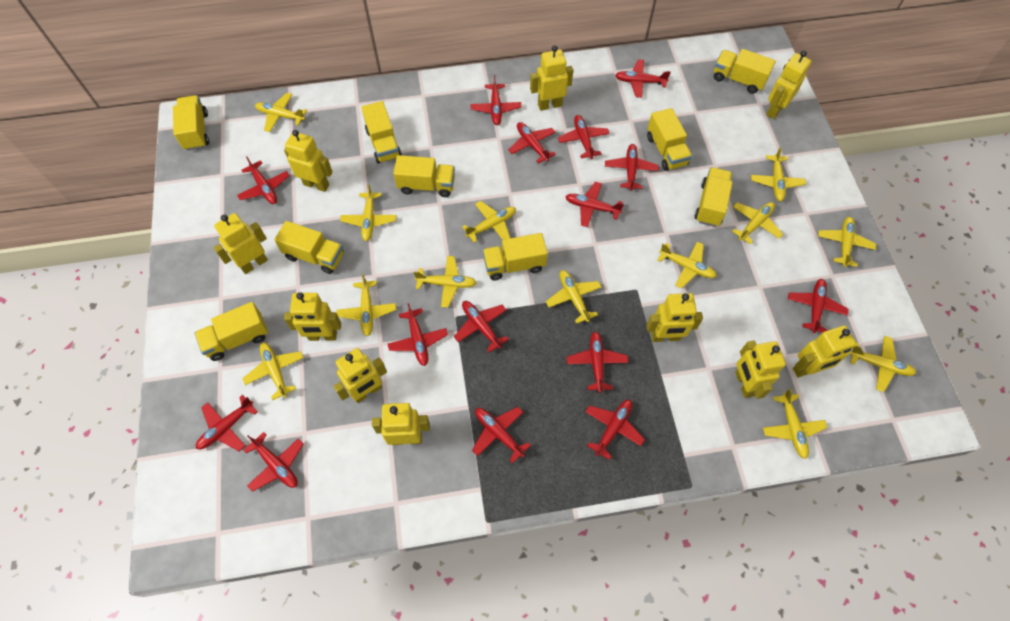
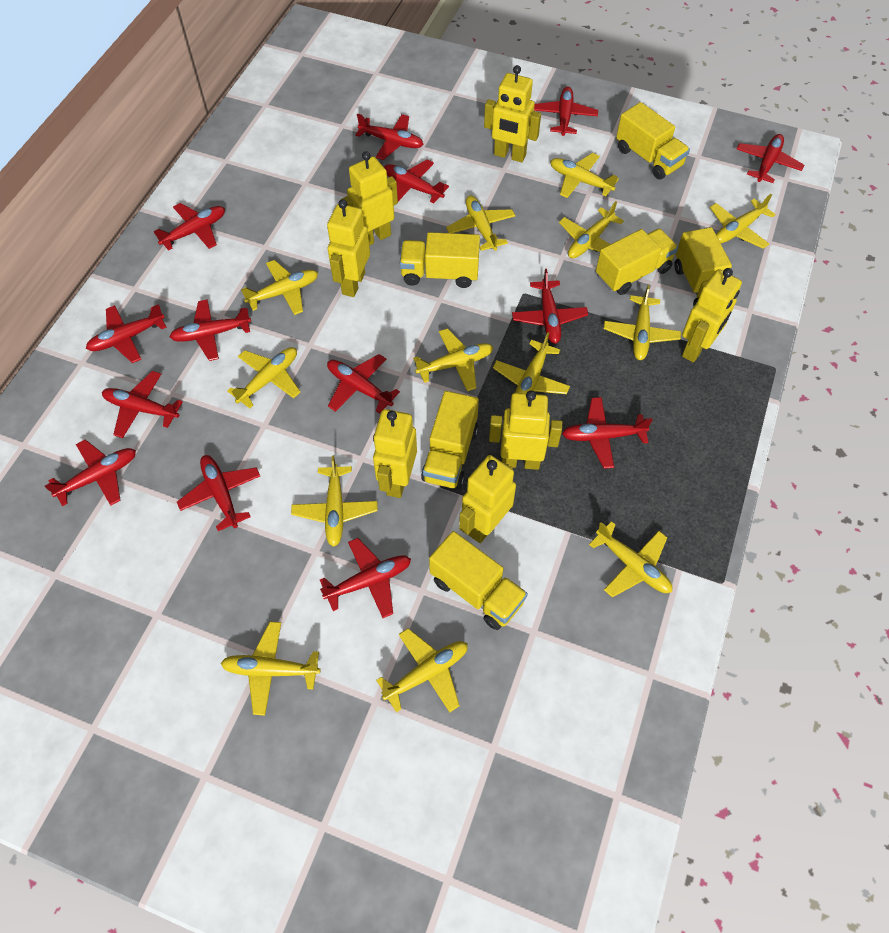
red plane: 15 -> 14
yellow robot: 10 -> 7
yellow truck: 9 -> 6

